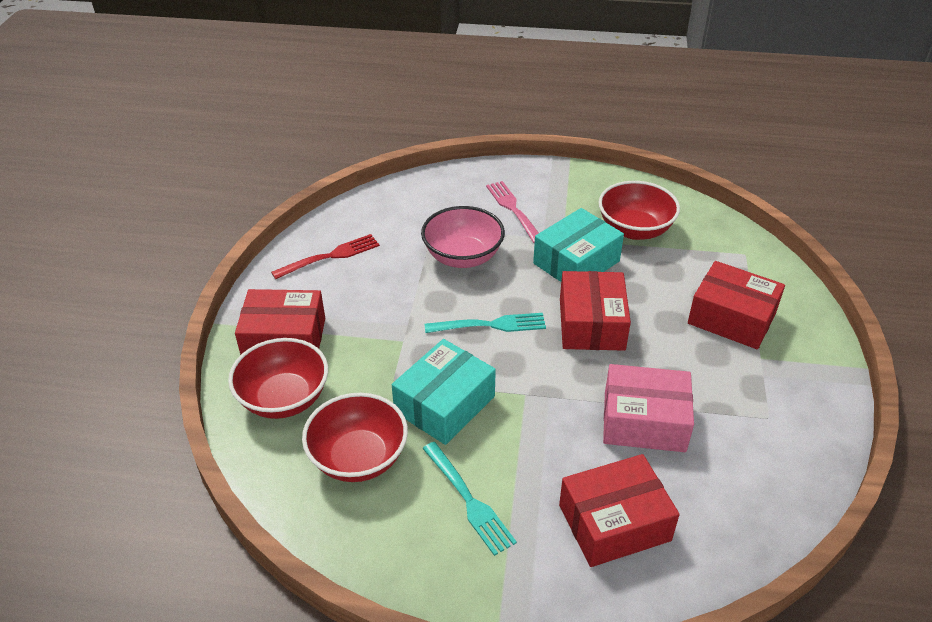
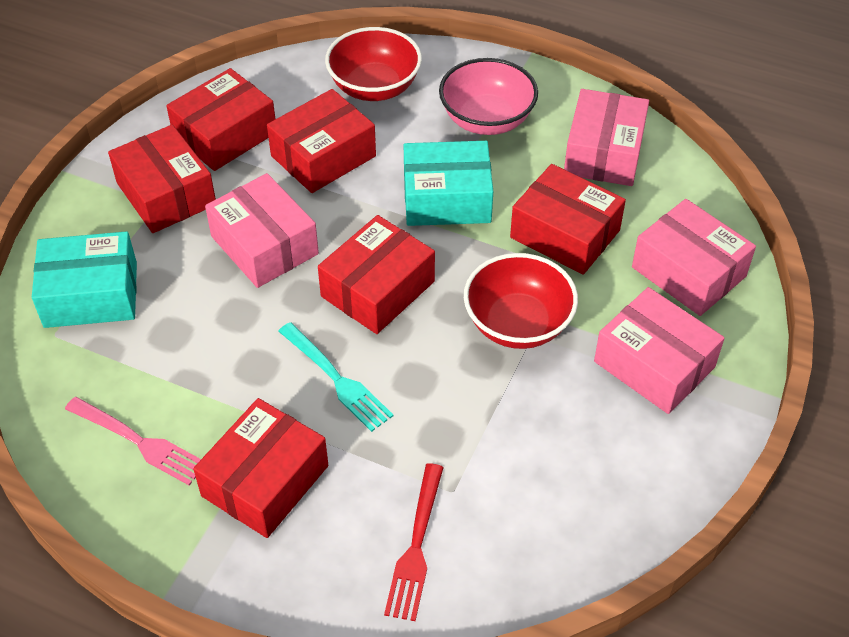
pink box: 1 -> 4
red bowl: 3 -> 2
red box: 4 -> 6
turquoise fork: 2 -> 1

